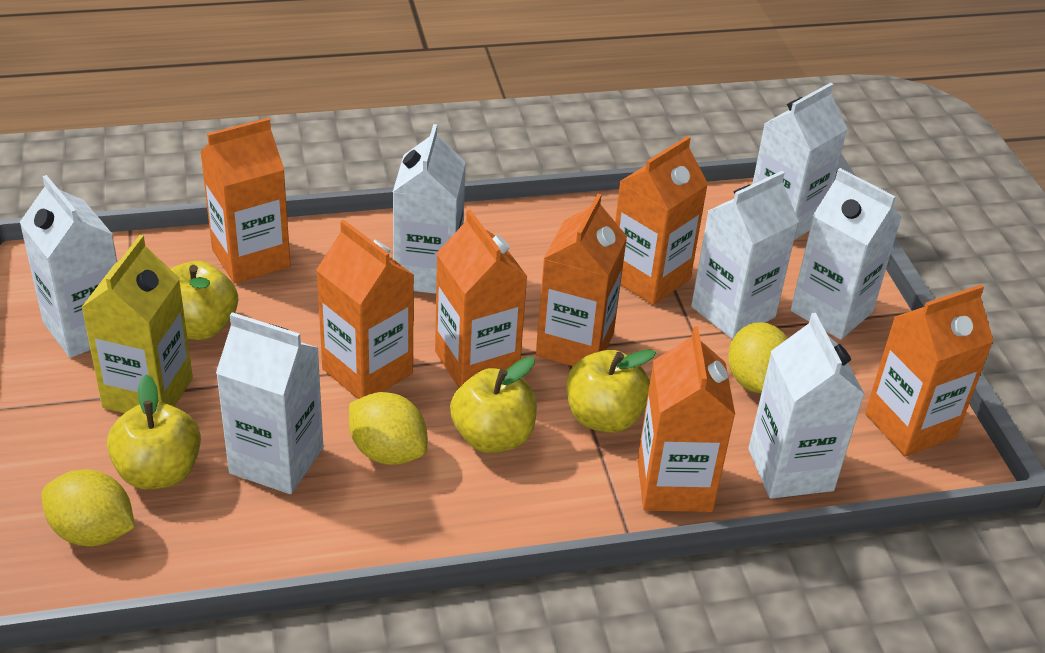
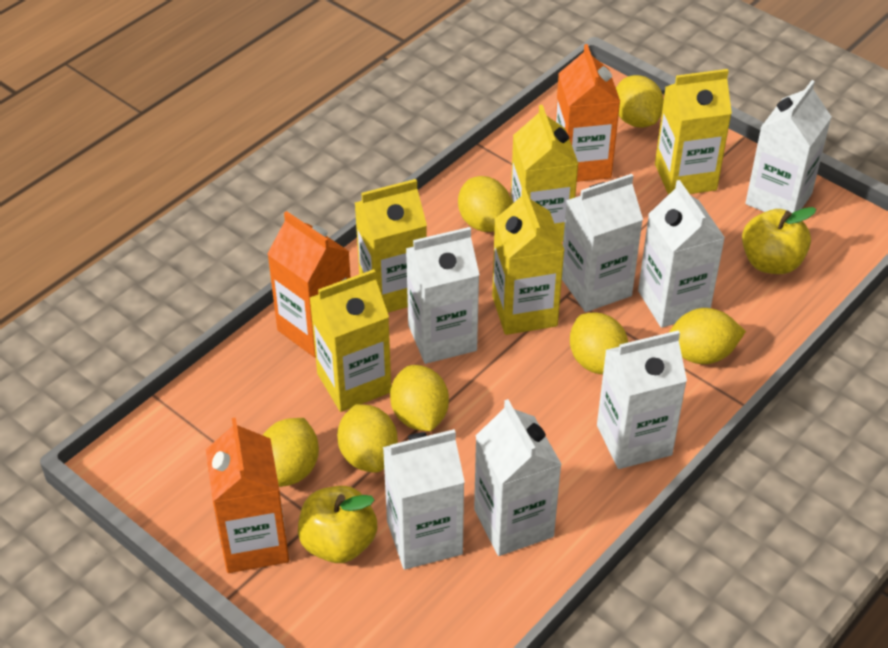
orange carton: 7 -> 3
yellow apple: 4 -> 2
yellow carton: 1 -> 5
yellow lemon: 3 -> 7

